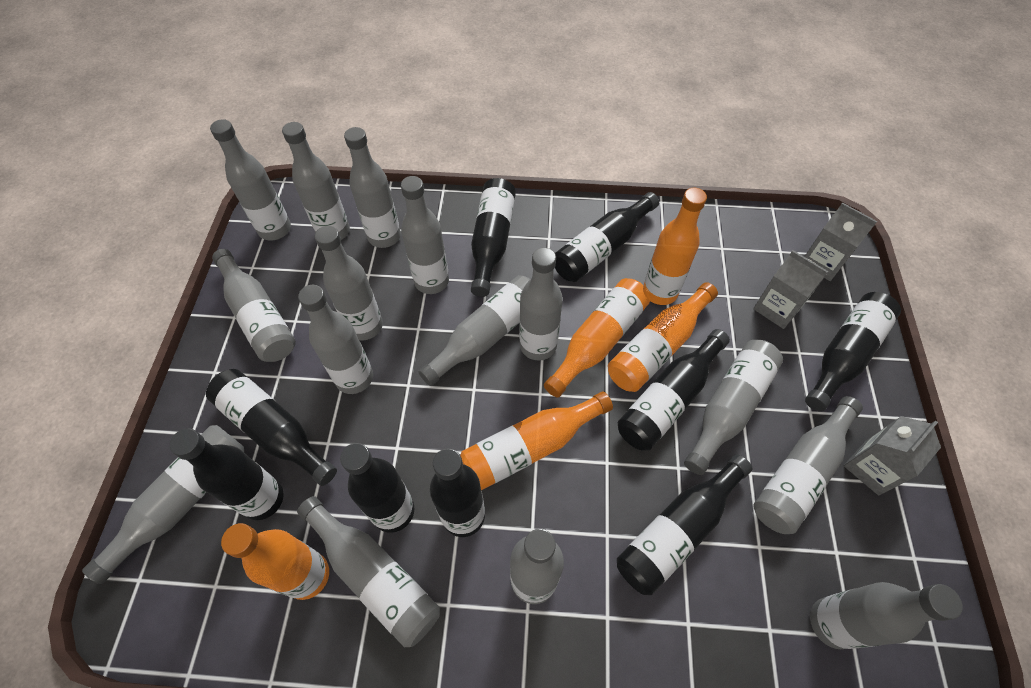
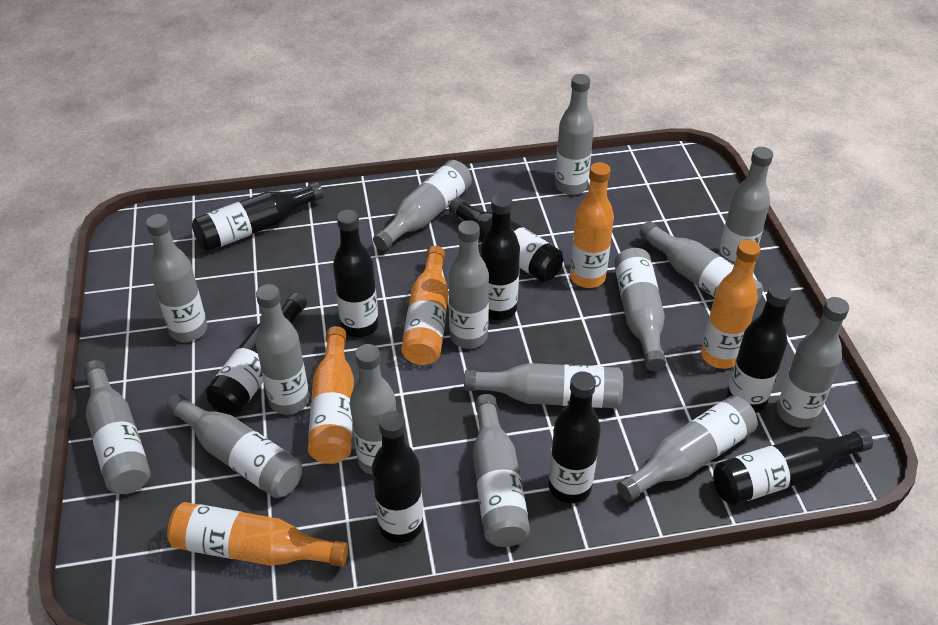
grey carton: 3 -> 0

